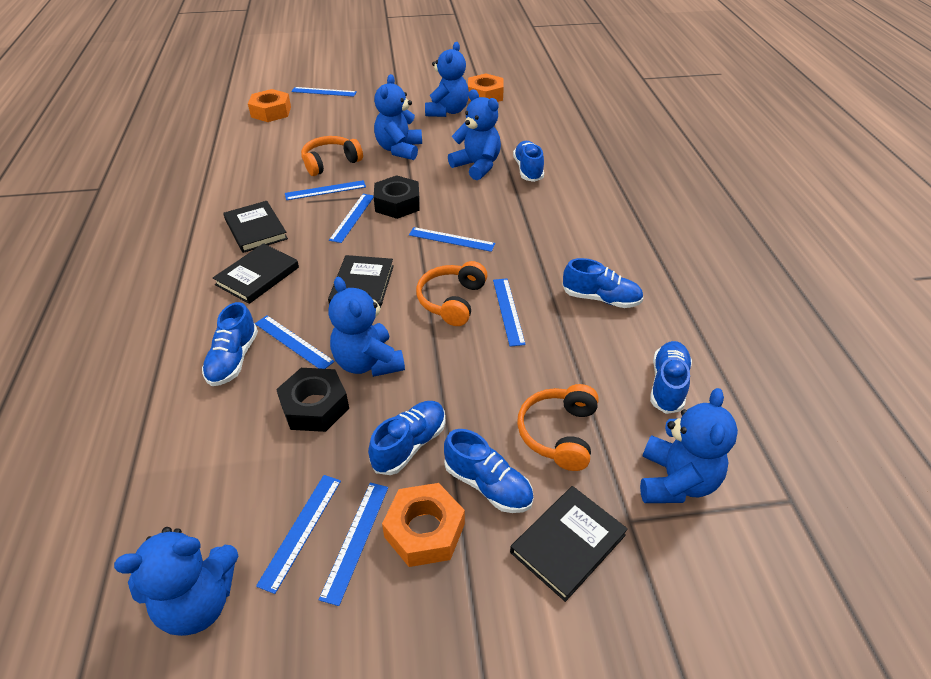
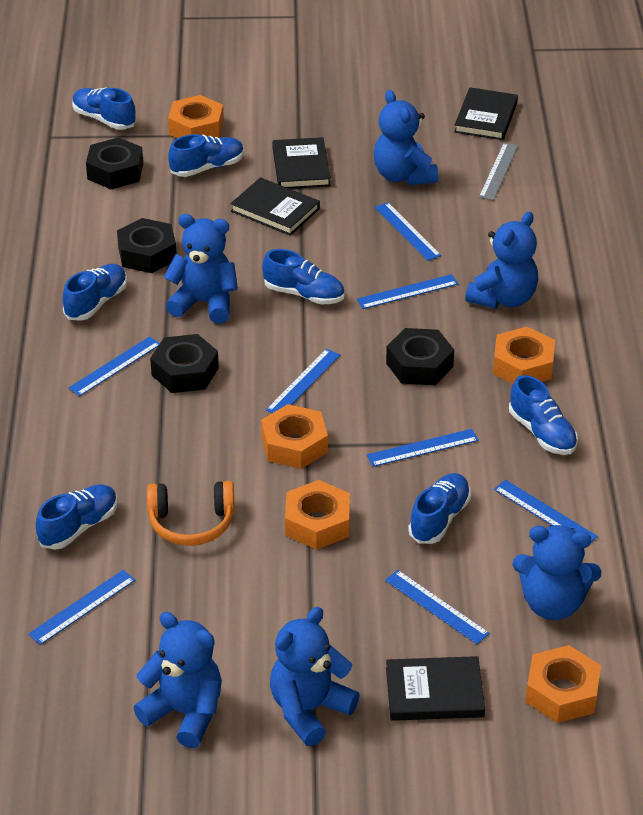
black nut: 2 -> 4
blue shoe: 6 -> 7
grey ruler: 0 -> 1
orange headphones: 3 -> 1
orange nut: 3 -> 5

